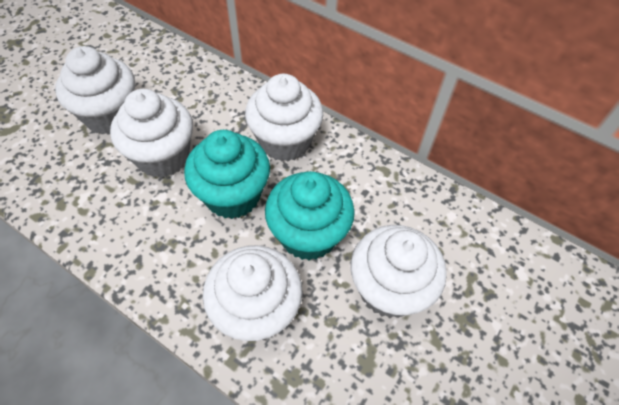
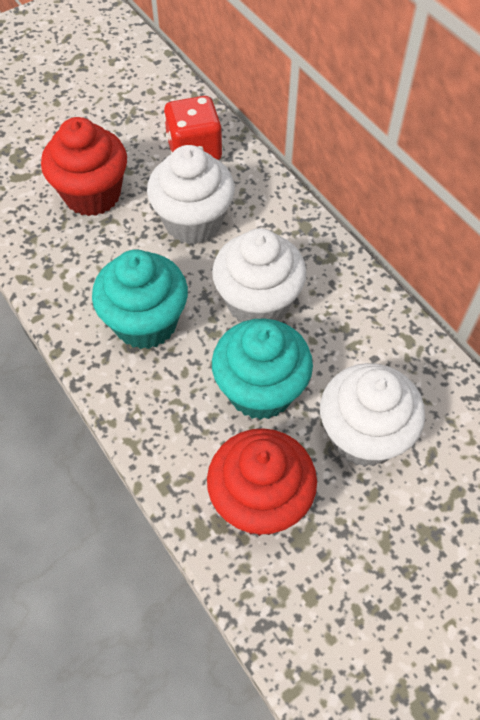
red cupcake: 0 -> 2
red dice: 0 -> 1
white cupcake: 5 -> 3

